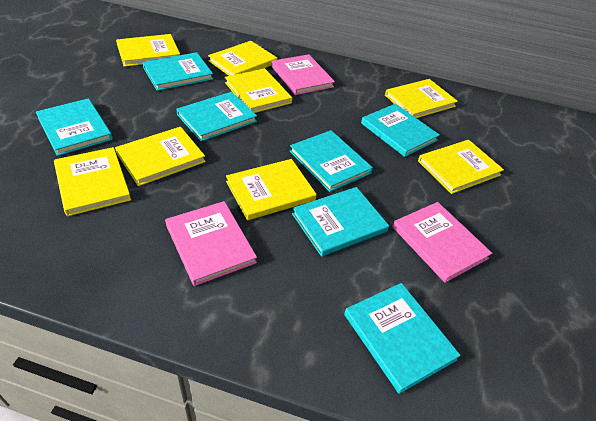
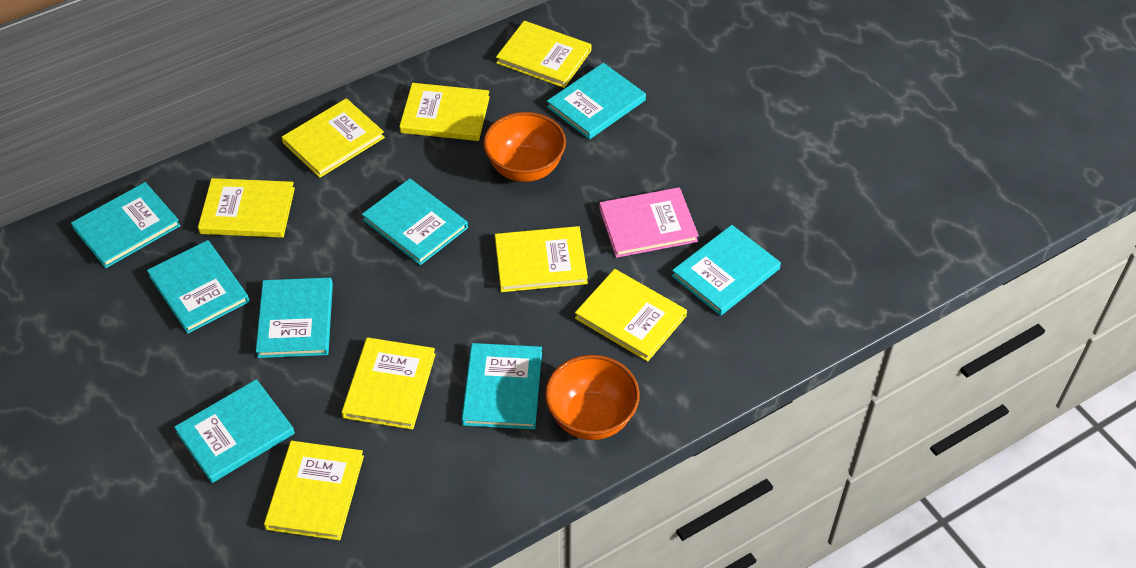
orange bowl: 0 -> 2
pink book: 3 -> 1
turquoise book: 7 -> 8

